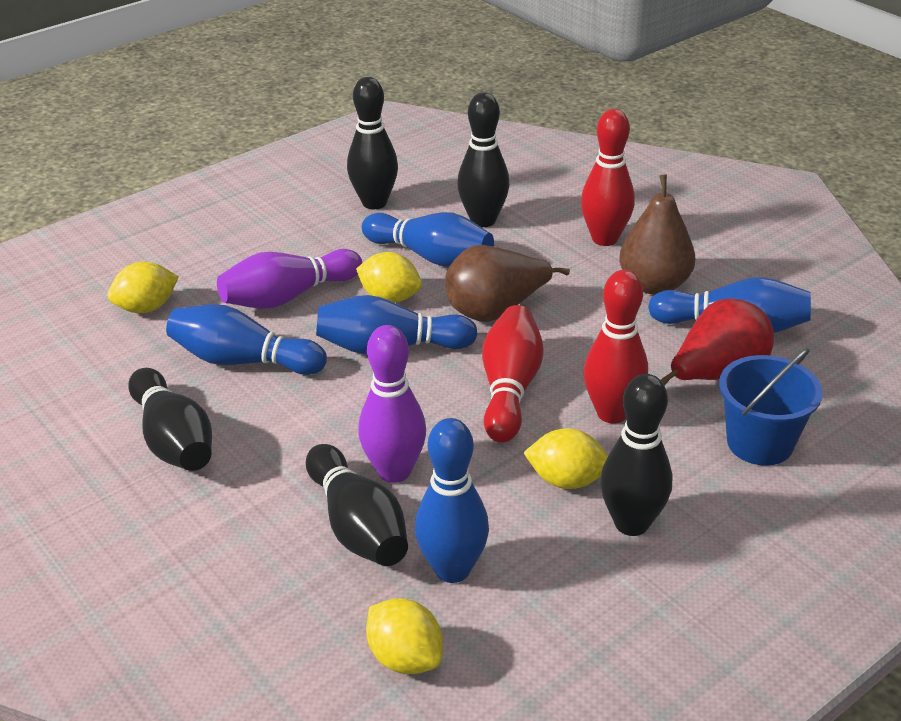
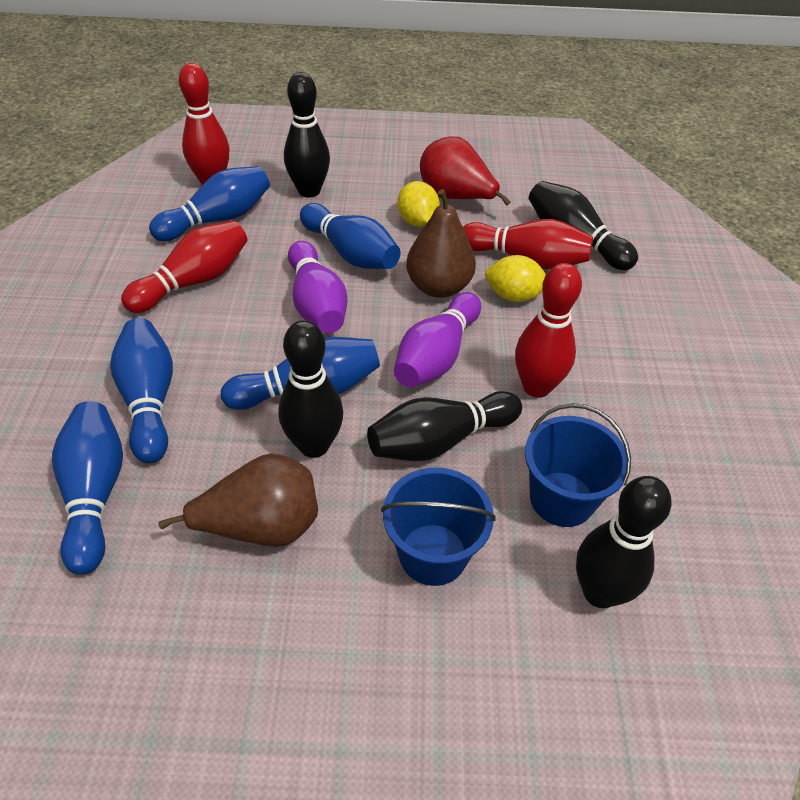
blue bucket: 1 -> 2
red bowling pin: 3 -> 4
yellow lemon: 4 -> 2

